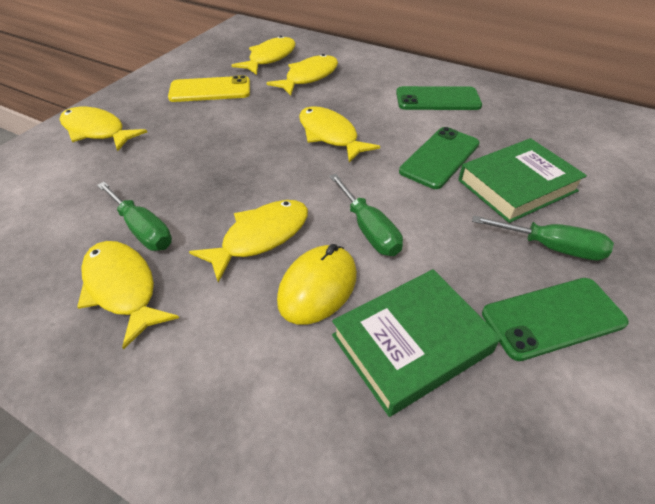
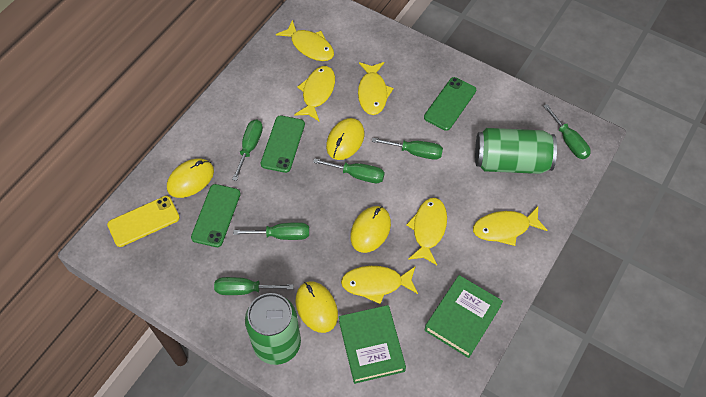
green can: 0 -> 2
green screwdriver: 3 -> 6
yellow mouse: 1 -> 4

